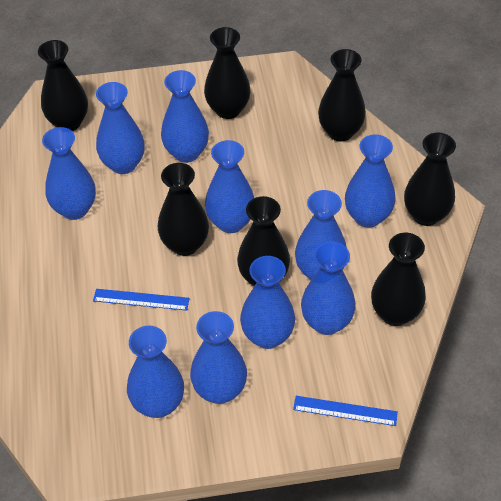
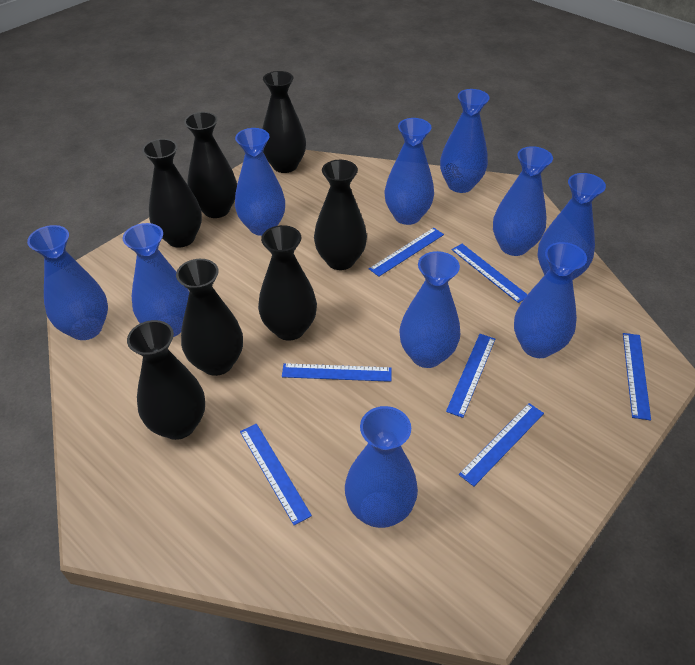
blue ruler: 2 -> 7

